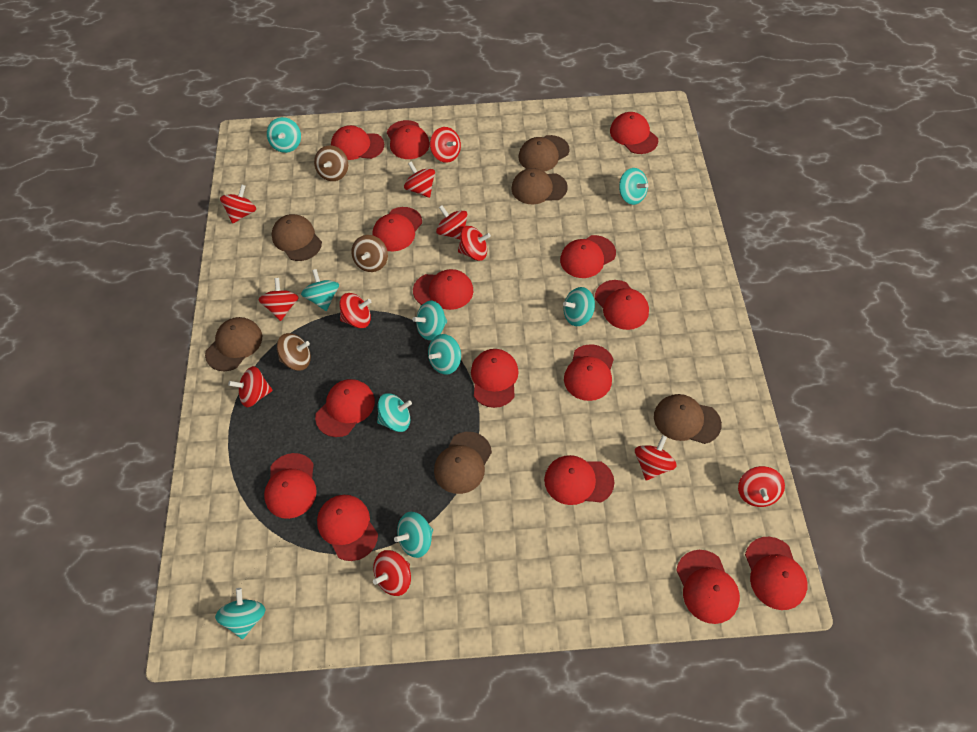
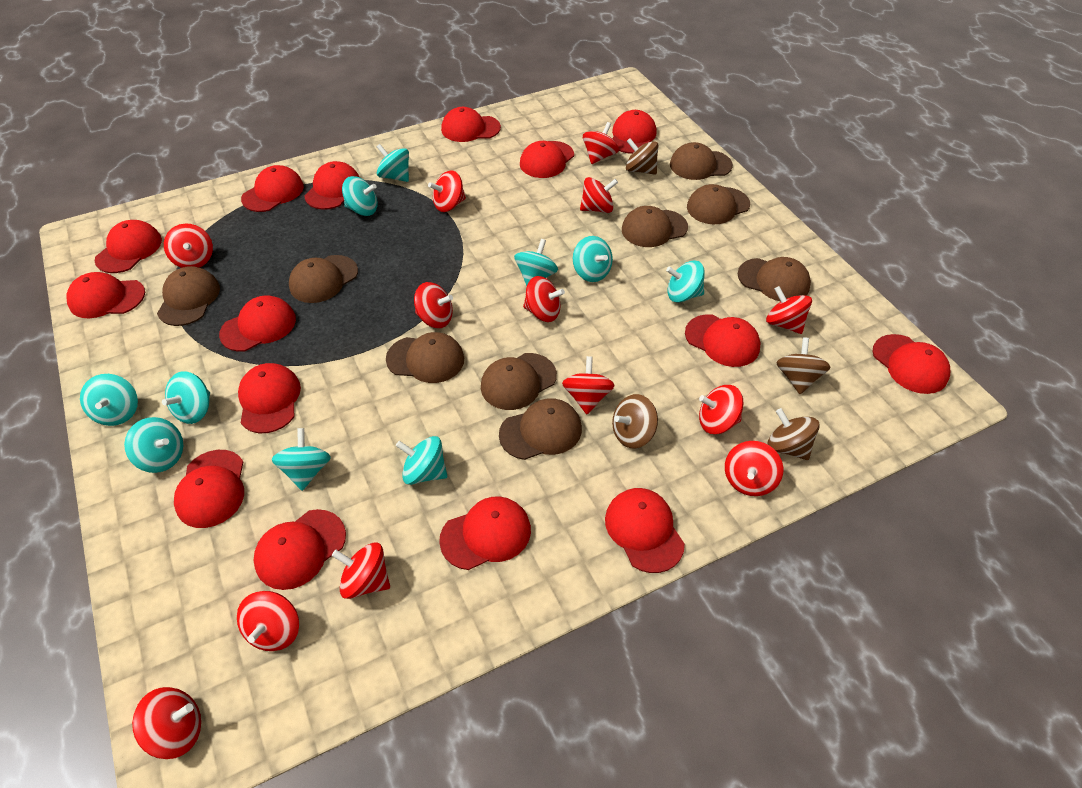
brown cap: 6 -> 9
brown spinning top: 3 -> 4
red spinning top: 11 -> 13
turquoise spinning top: 9 -> 10

